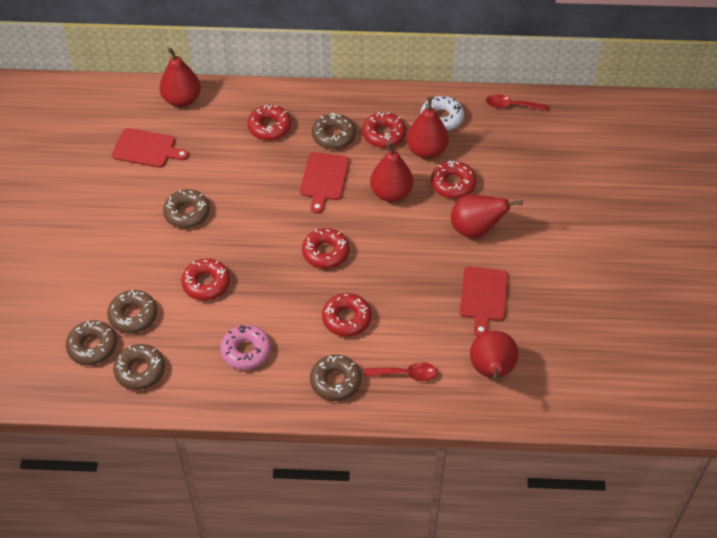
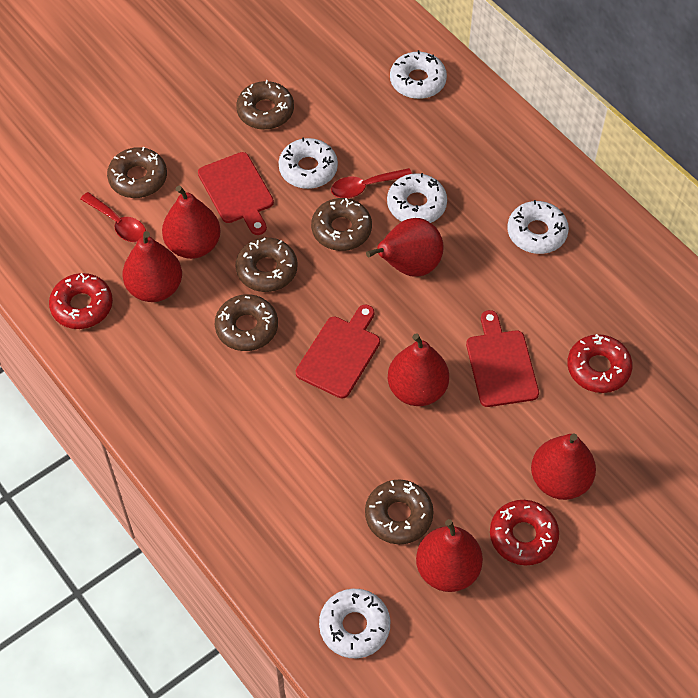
pink donut: 1 -> 0
red donut: 6 -> 3
red pear: 5 -> 6
white donut: 1 -> 5

